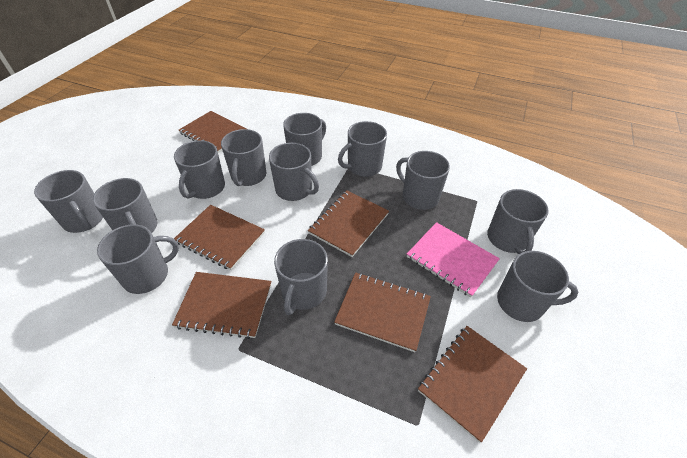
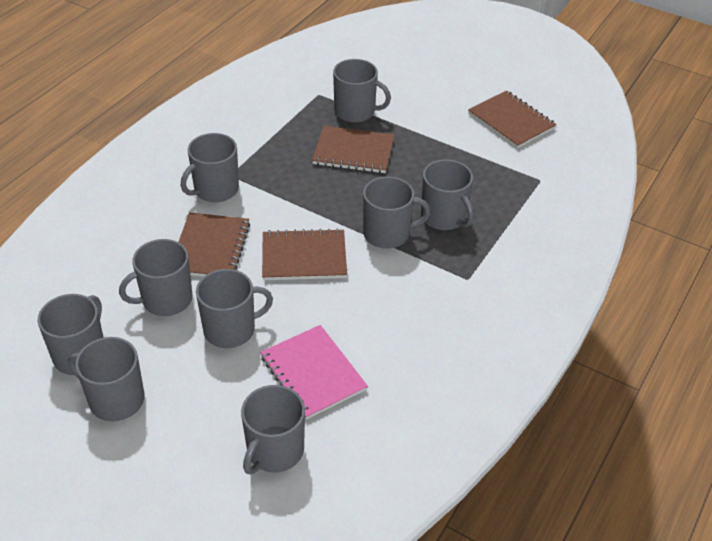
brown notebook: 6 -> 4
grey mug: 12 -> 9

